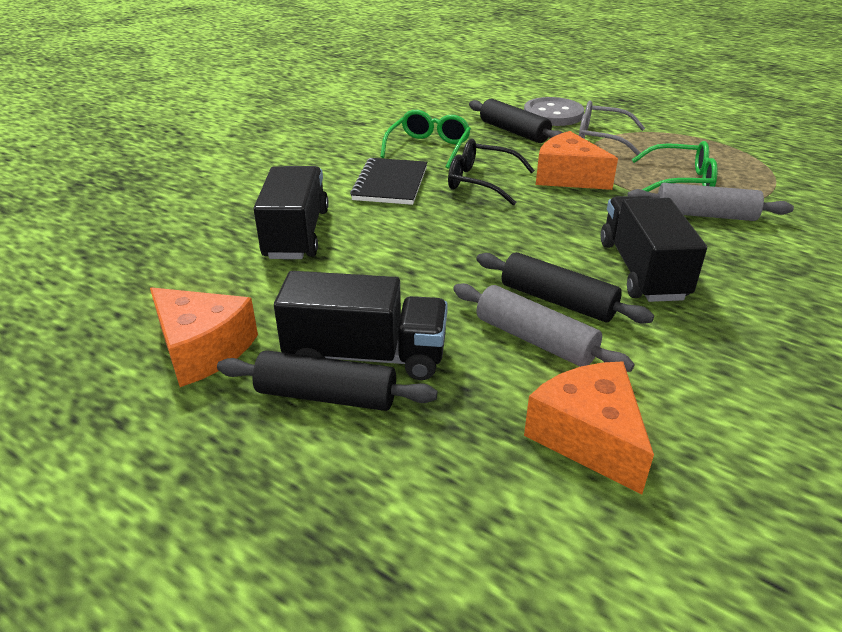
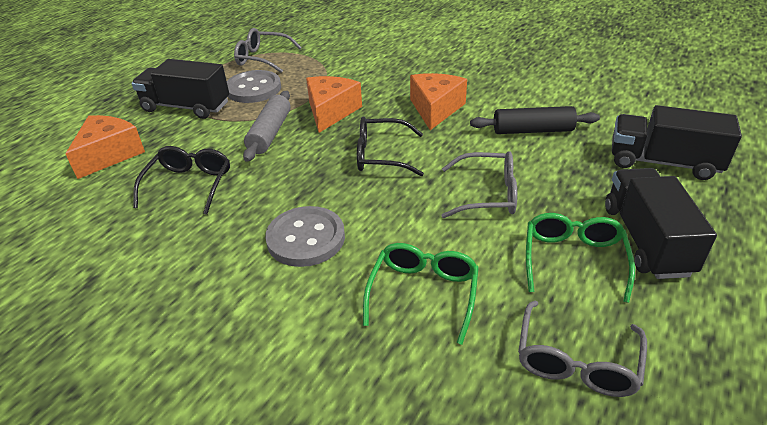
black glasses: 1 -> 2
black notebook: 1 -> 0
black rolling pin: 3 -> 1
grey button: 1 -> 2
grey glasses: 1 -> 3
grey rolling pin: 2 -> 1

